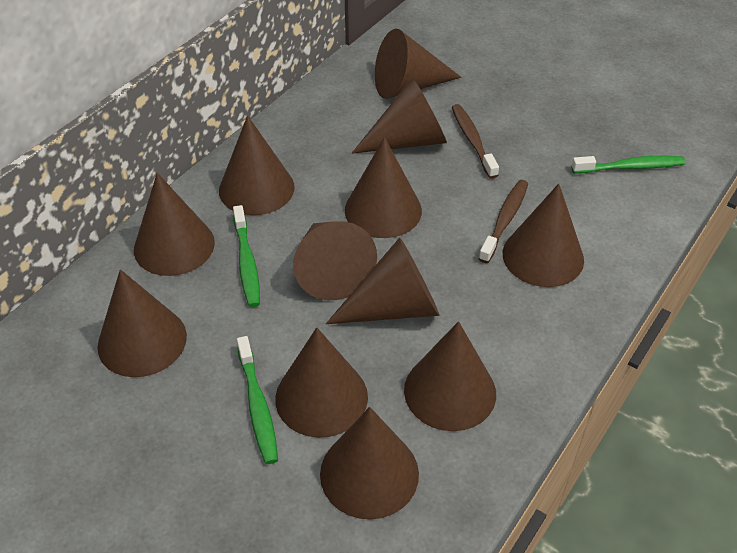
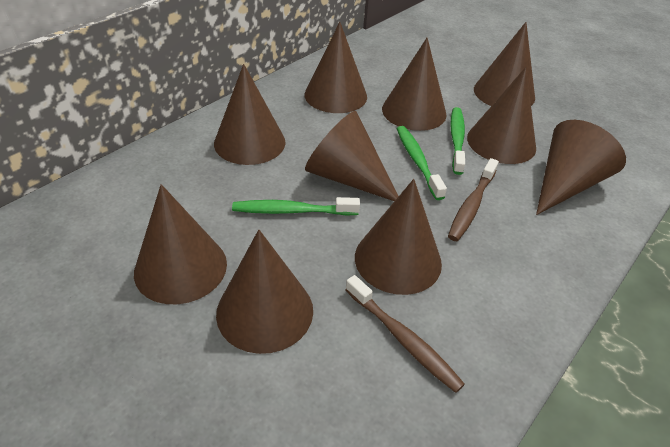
brown cone: 12 -> 10

